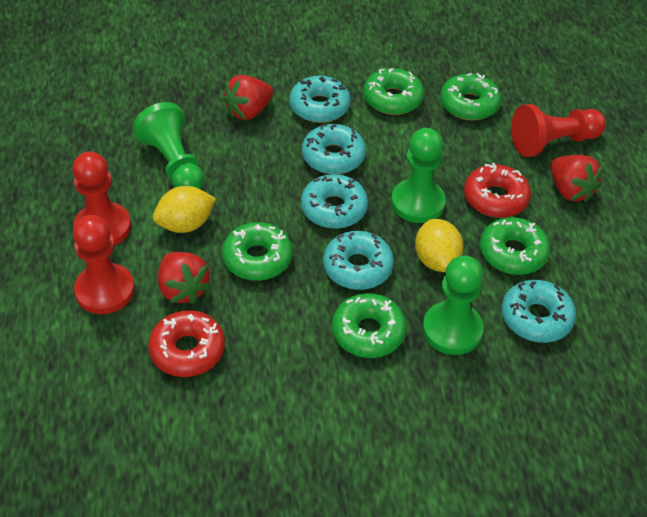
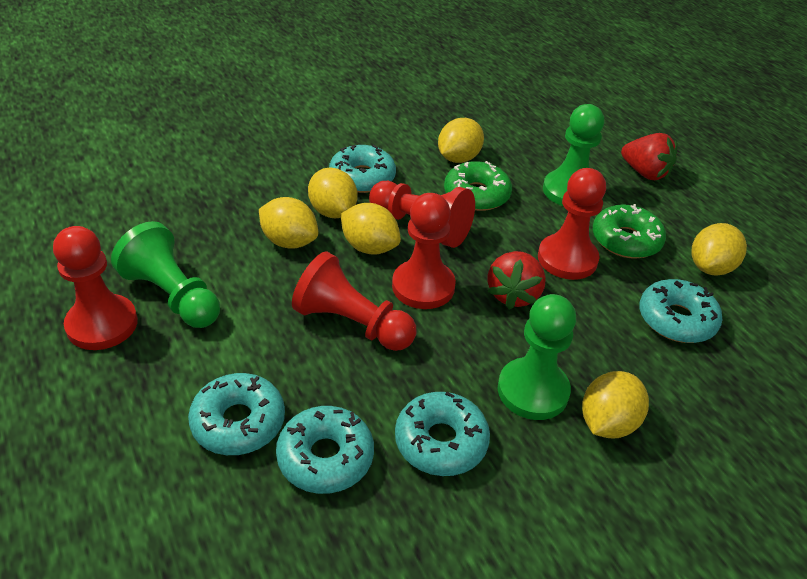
green donut: 5 -> 2
red donut: 2 -> 0
red pawn: 3 -> 5
red strawberry: 3 -> 2
yellow lemon: 2 -> 6

